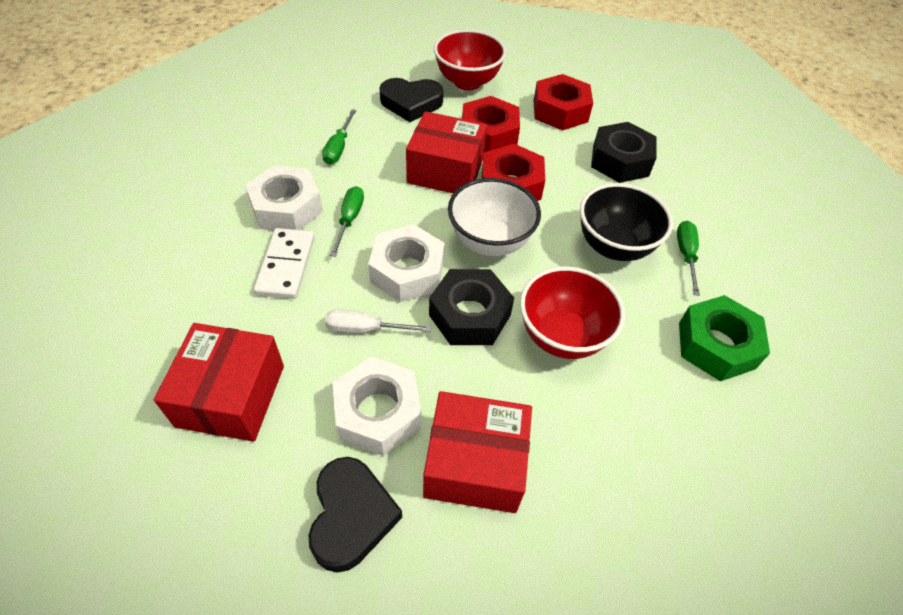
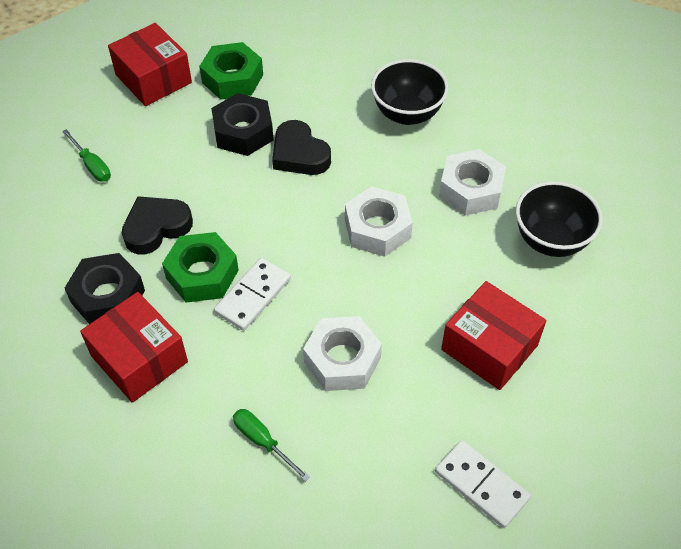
black bowl: 1 -> 2
green nut: 1 -> 2
green screwdriver: 3 -> 2
red bowl: 2 -> 0
red nut: 3 -> 0
white bowl: 1 -> 0
white domino: 1 -> 2
white screwdriver: 1 -> 0

